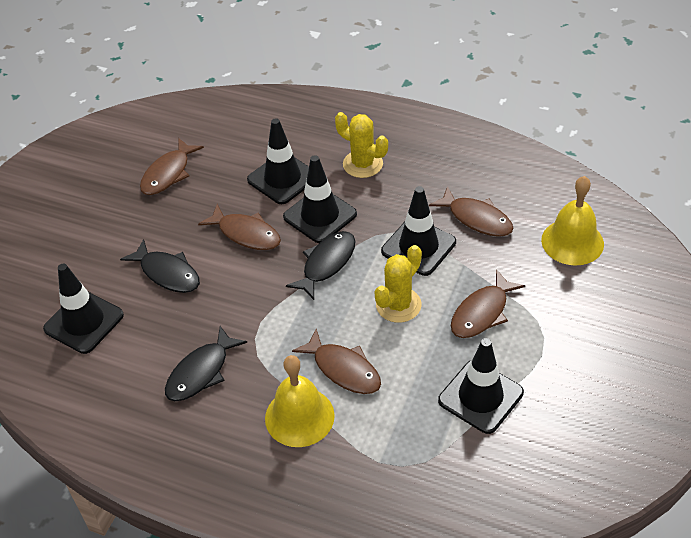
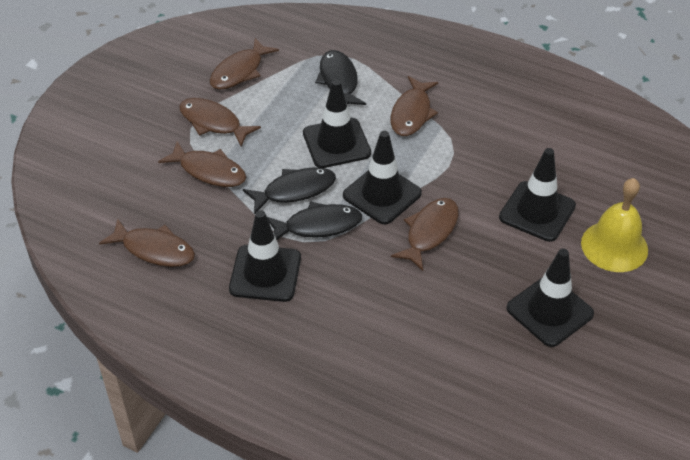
brown fish: 5 -> 6
yellow bell: 2 -> 1
yellow cactus: 2 -> 0

